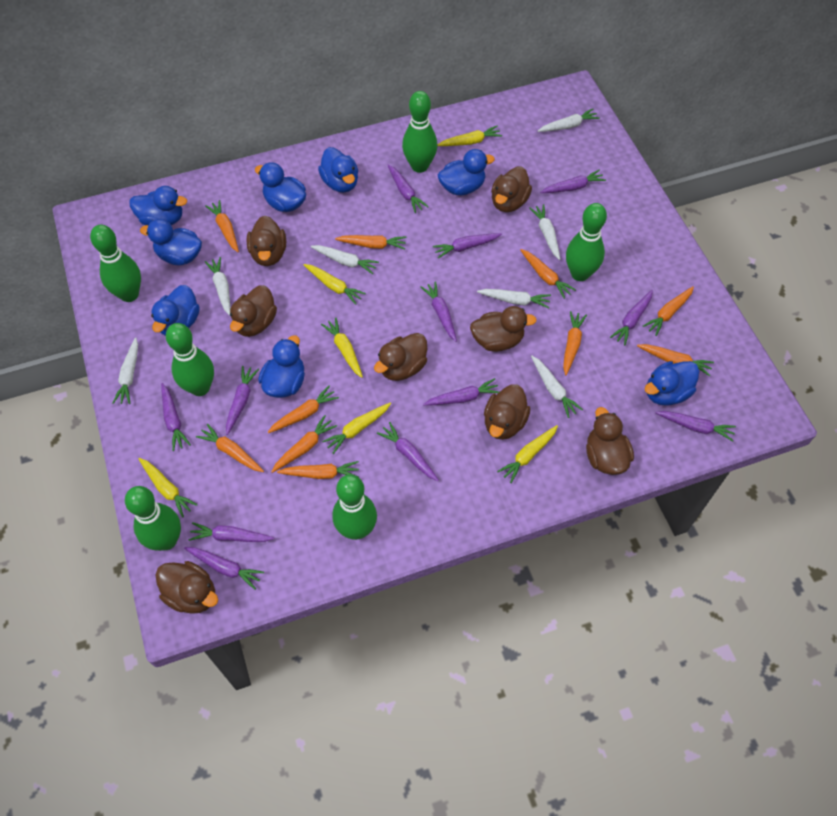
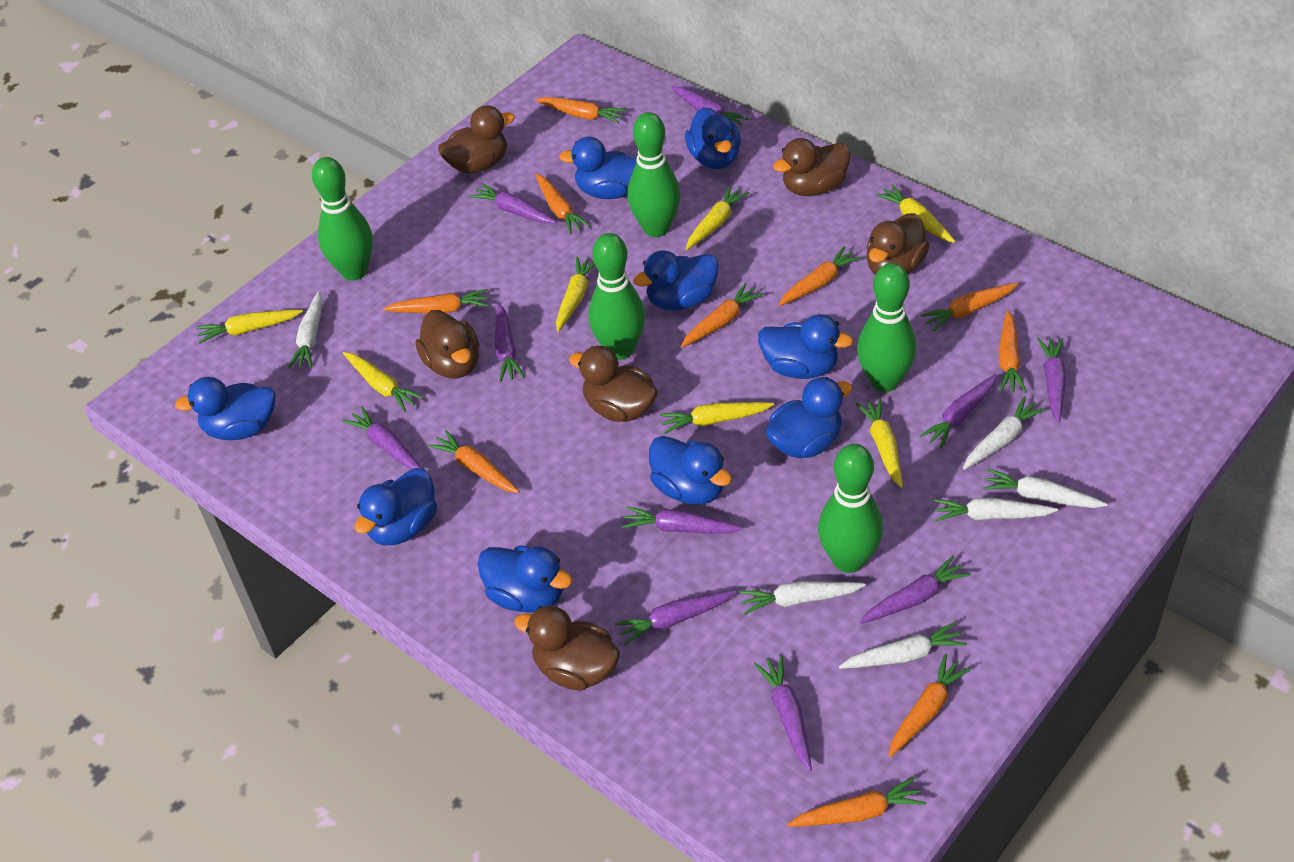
blue duck: 8 -> 9
brown duck: 8 -> 6
green bowling pin: 6 -> 5
purple carrot: 12 -> 10
white carrot: 7 -> 6
yellow carrot: 6 -> 7

